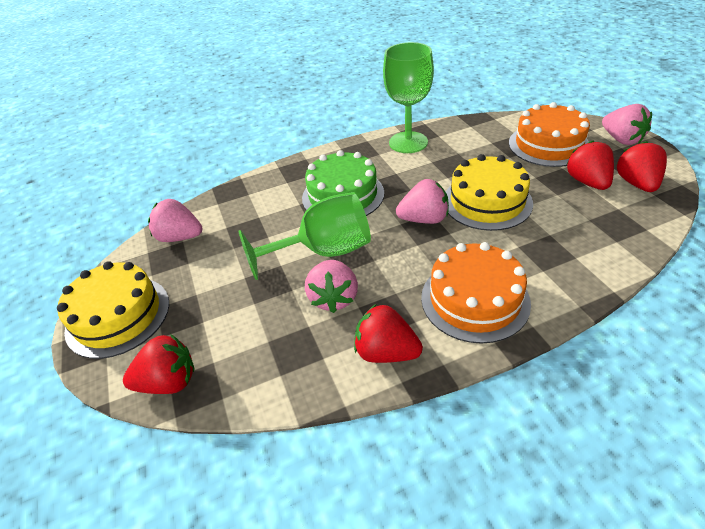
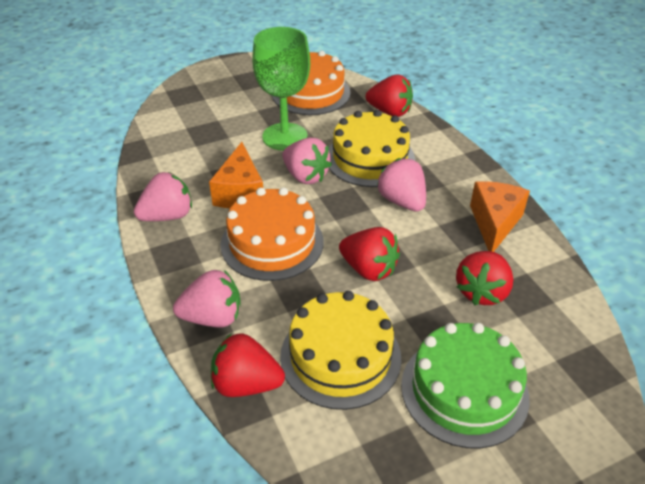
green goblet: 2 -> 1
orange cheese: 0 -> 2

